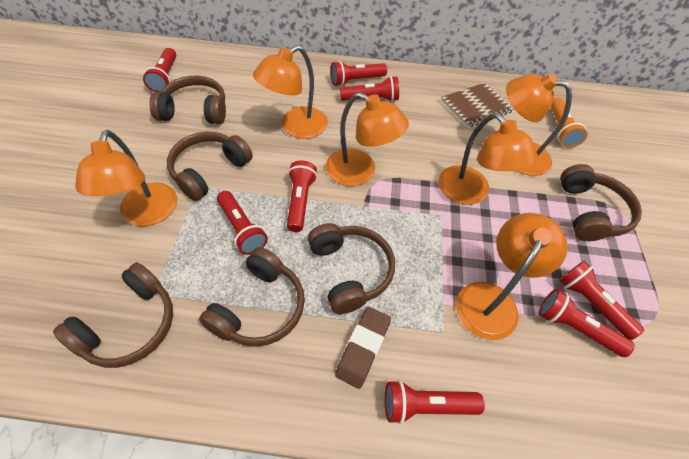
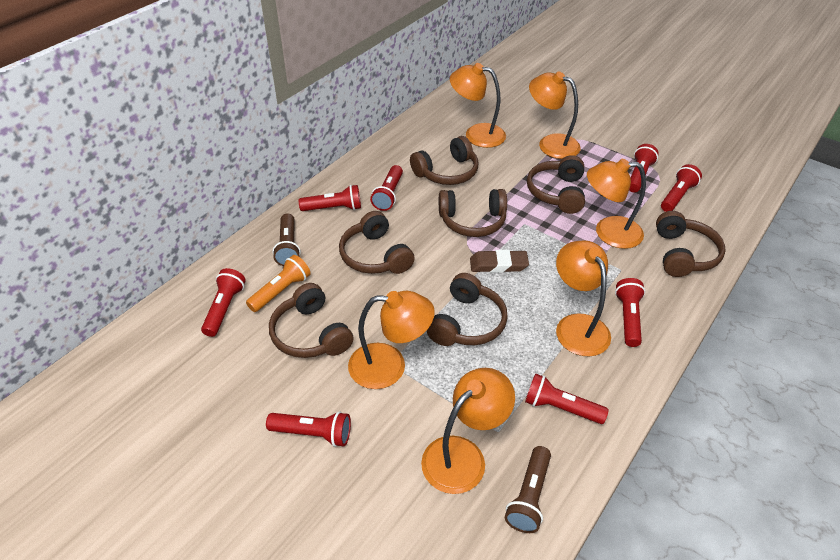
brown flashlight: 0 -> 2
brown headphones: 6 -> 7
brown notebook: 1 -> 0

